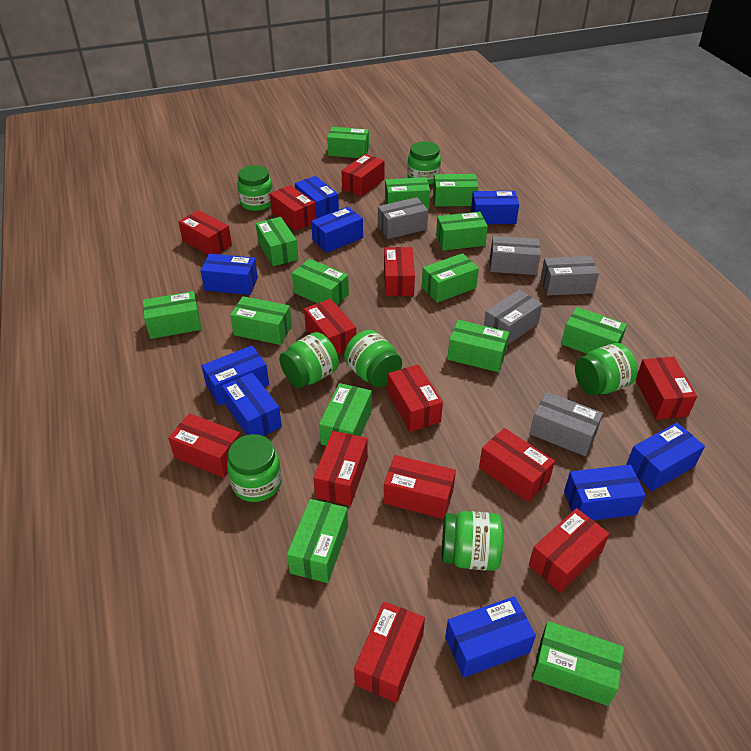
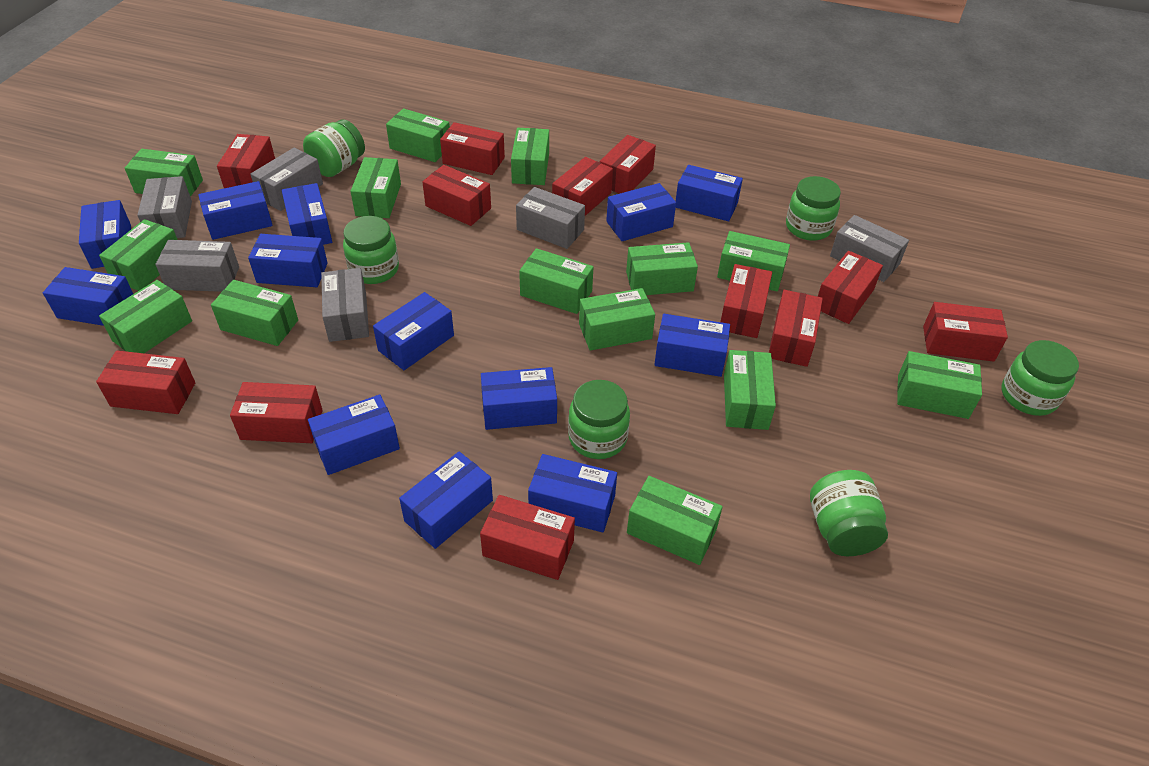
blue box: 9 -> 13
green jar: 7 -> 6
grey box: 5 -> 6
red box: 13 -> 12

